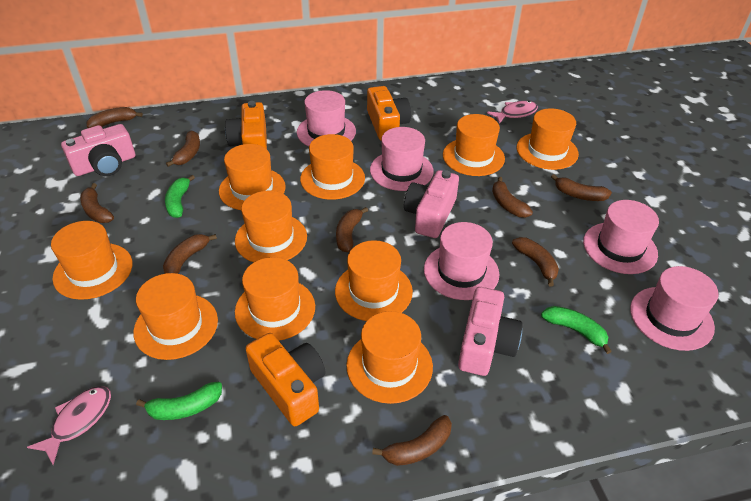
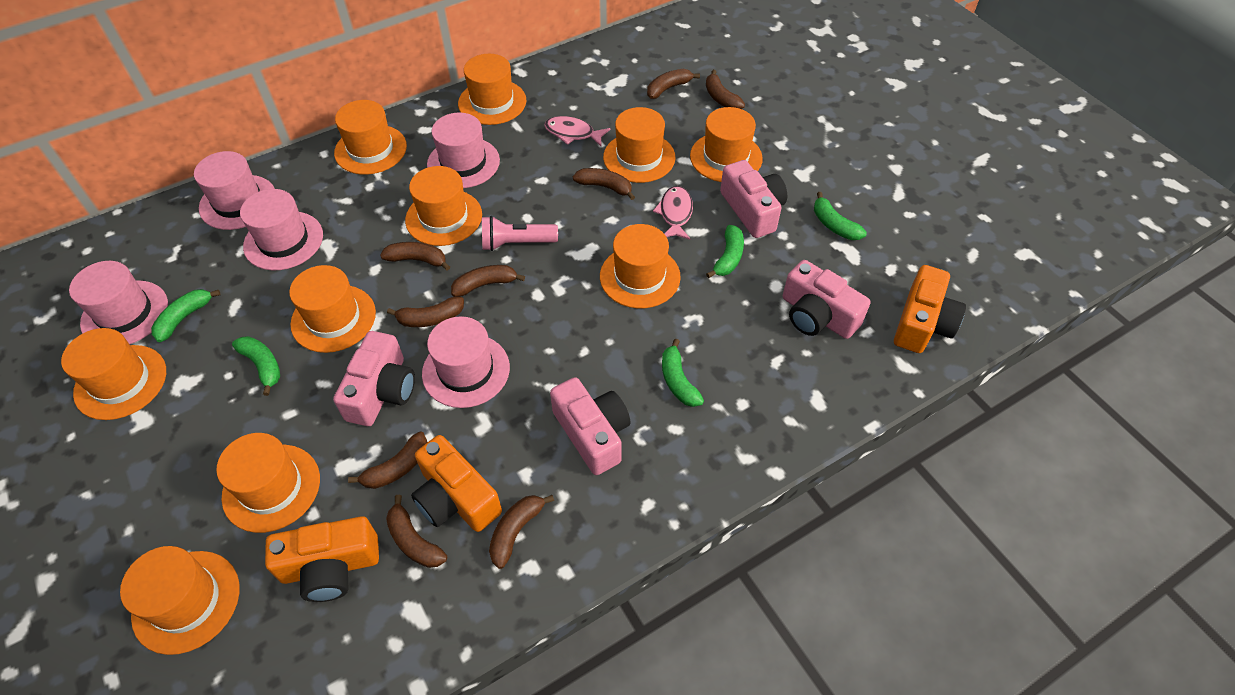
green banana: 3 -> 5
pink camera: 3 -> 4
pink flashlight: 0 -> 1

